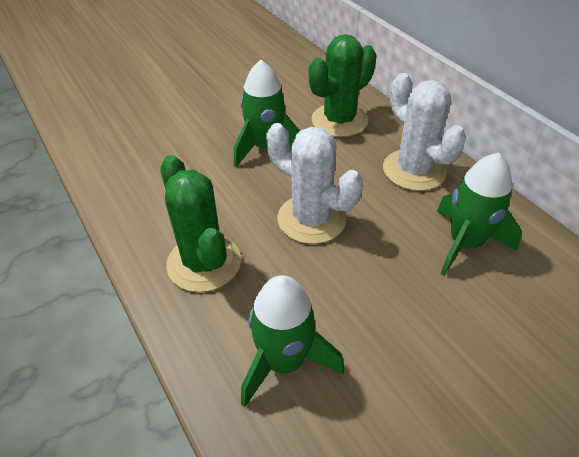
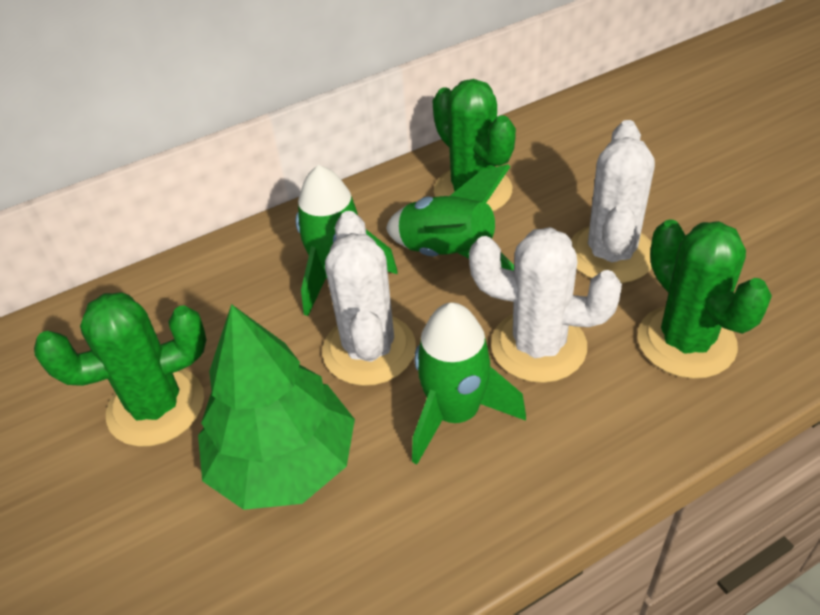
green cactus: 2 -> 3
green tree: 0 -> 1
white cactus: 2 -> 3

